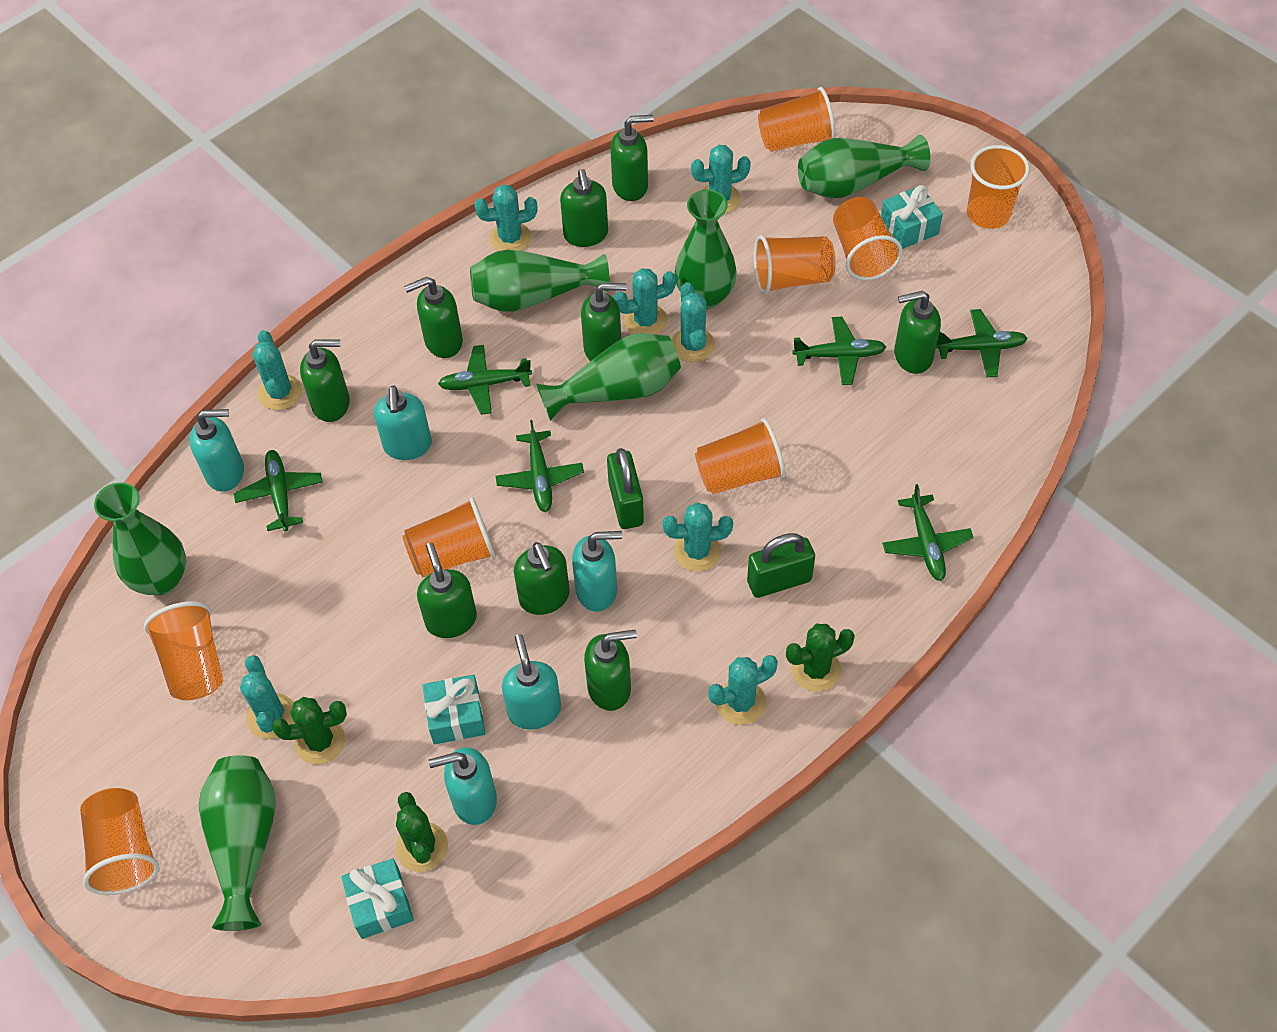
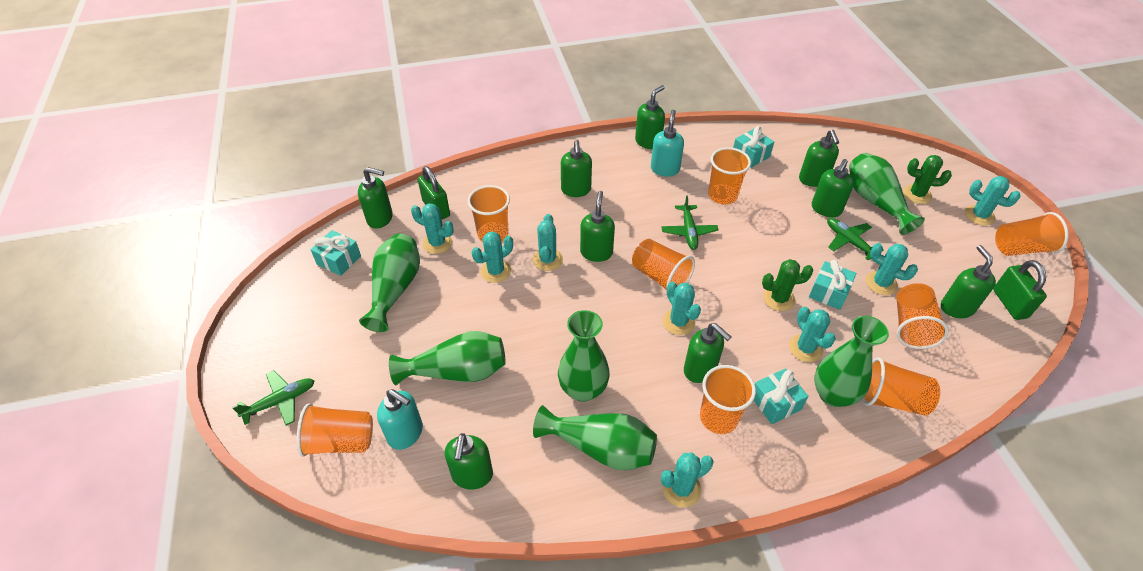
green cactus: 3 -> 2
green plane: 6 -> 3
turquoise gift: 3 -> 4
turquoise soap dispenser: 5 -> 2

